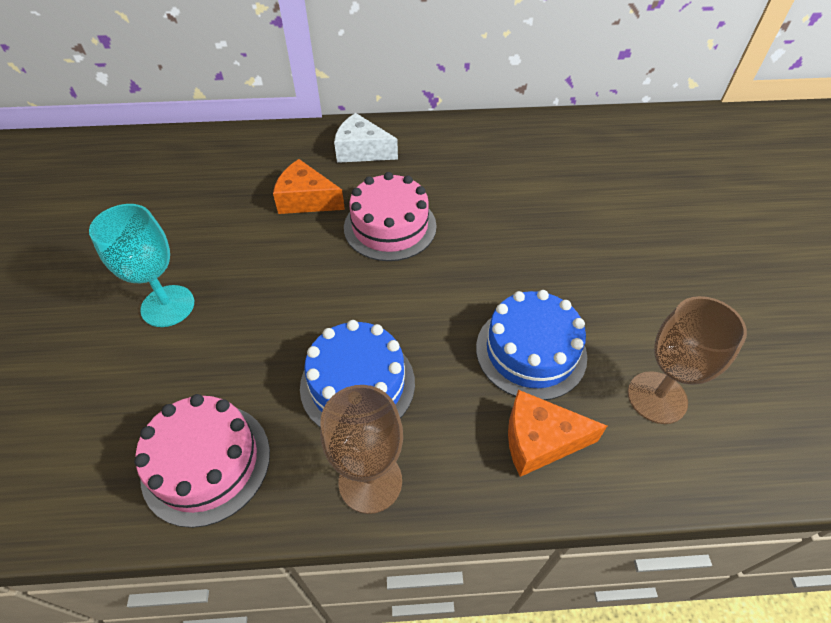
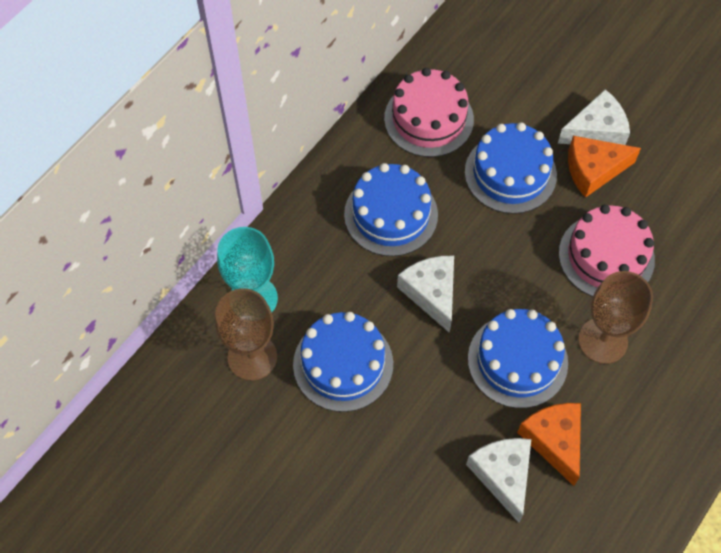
blue cake: 2 -> 4
white cheese: 1 -> 3

